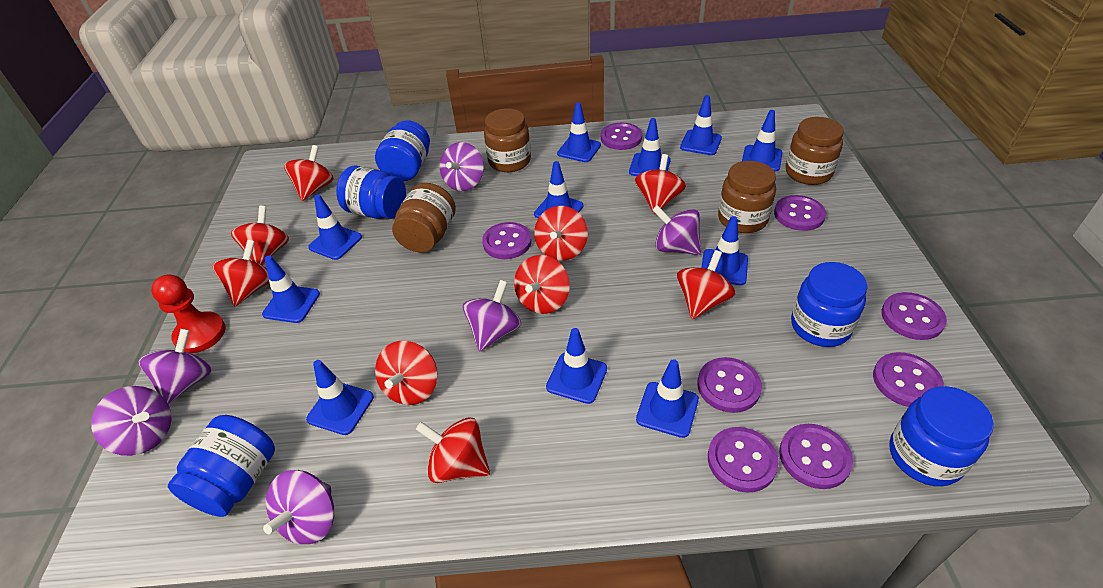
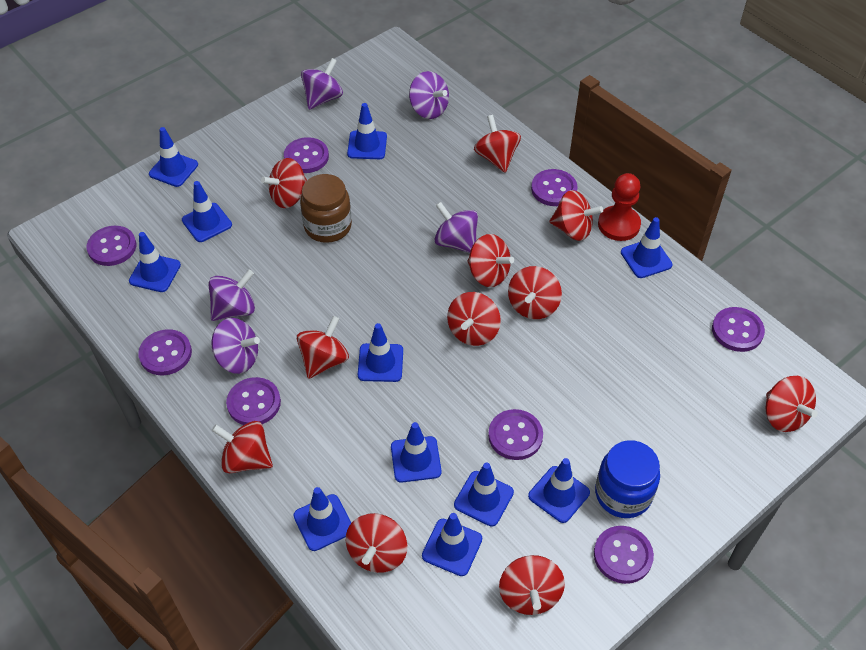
blue jar: 5 -> 1
brown jar: 4 -> 1
purple spinning top: 6 -> 5
red spinning top: 9 -> 11

